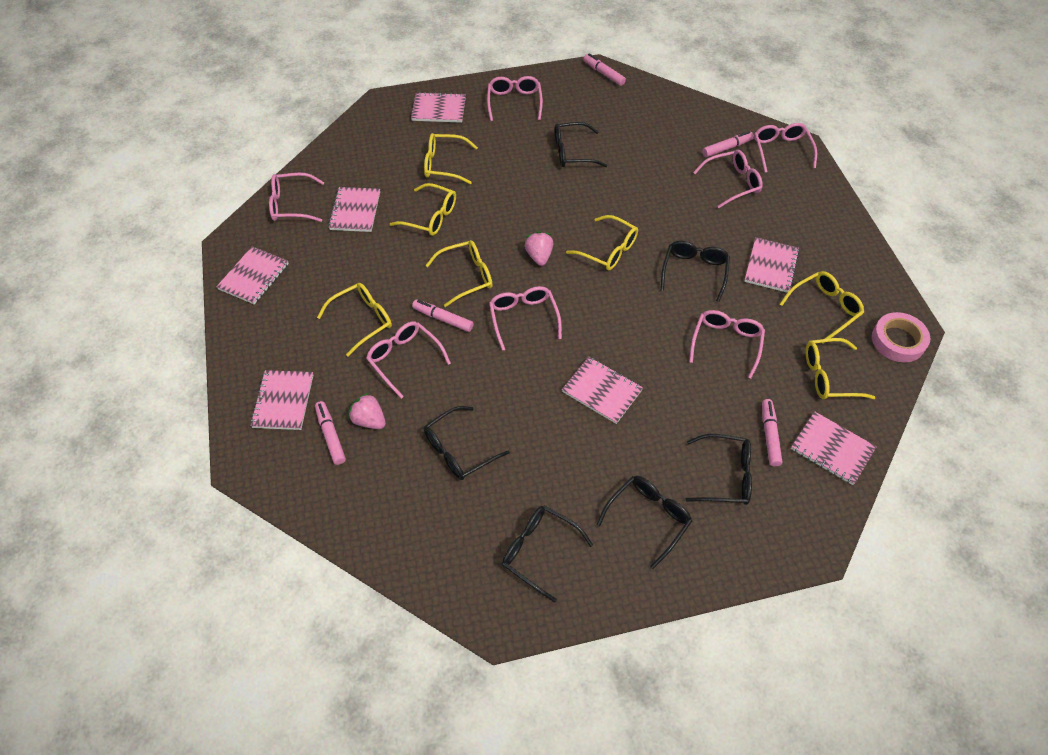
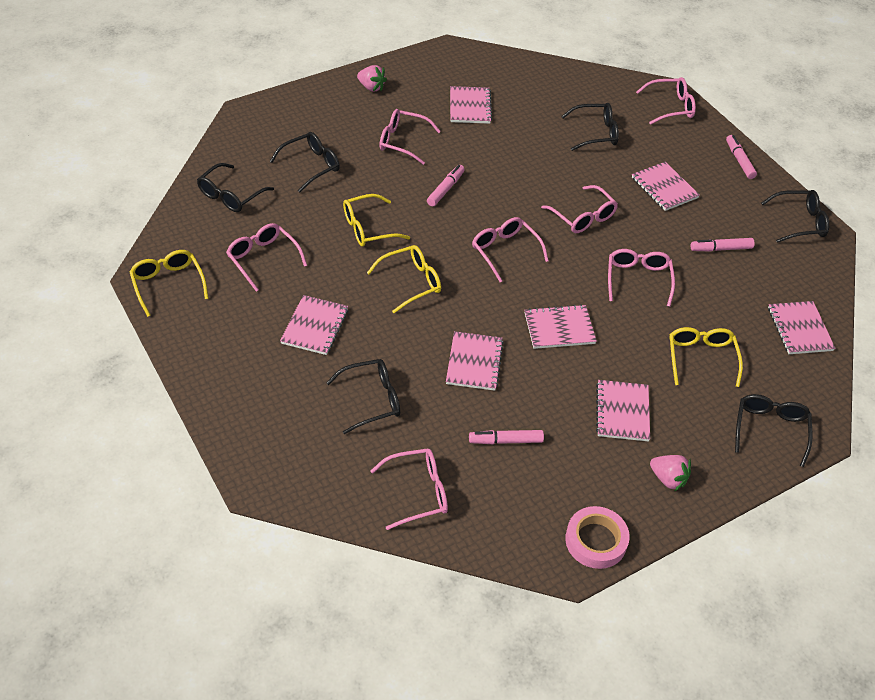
pink marker: 5 -> 4
yellow glasses: 7 -> 4

